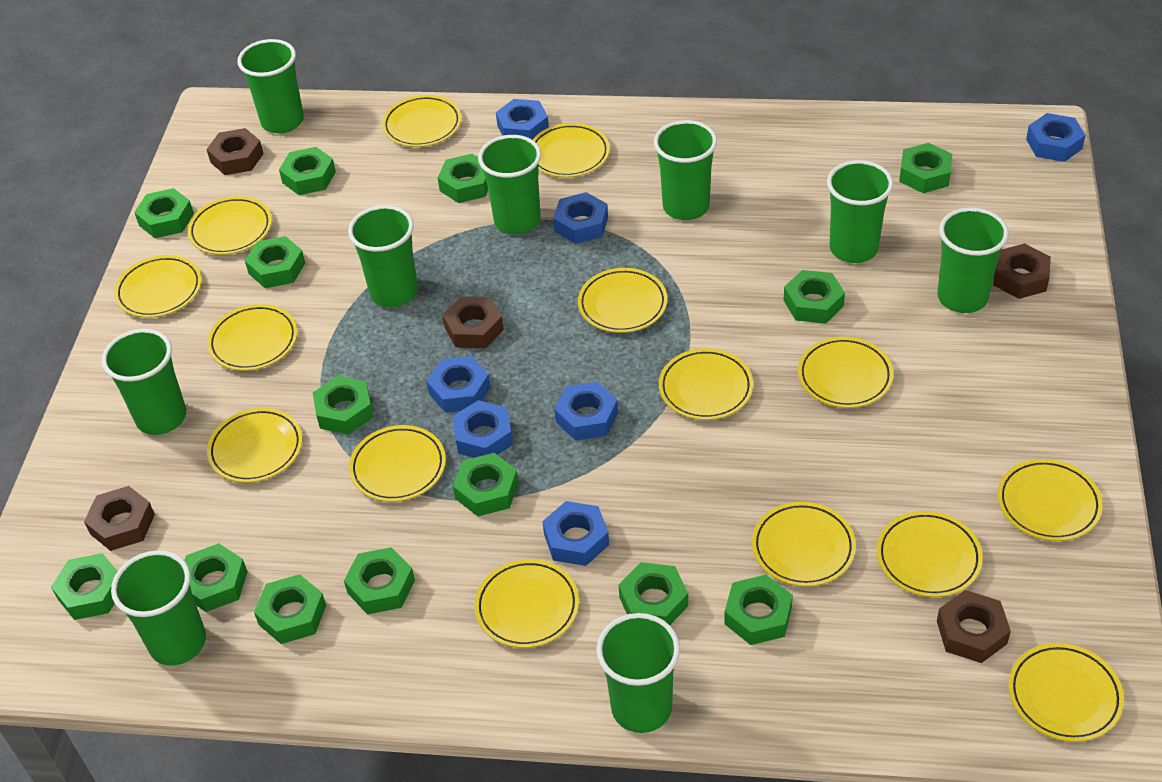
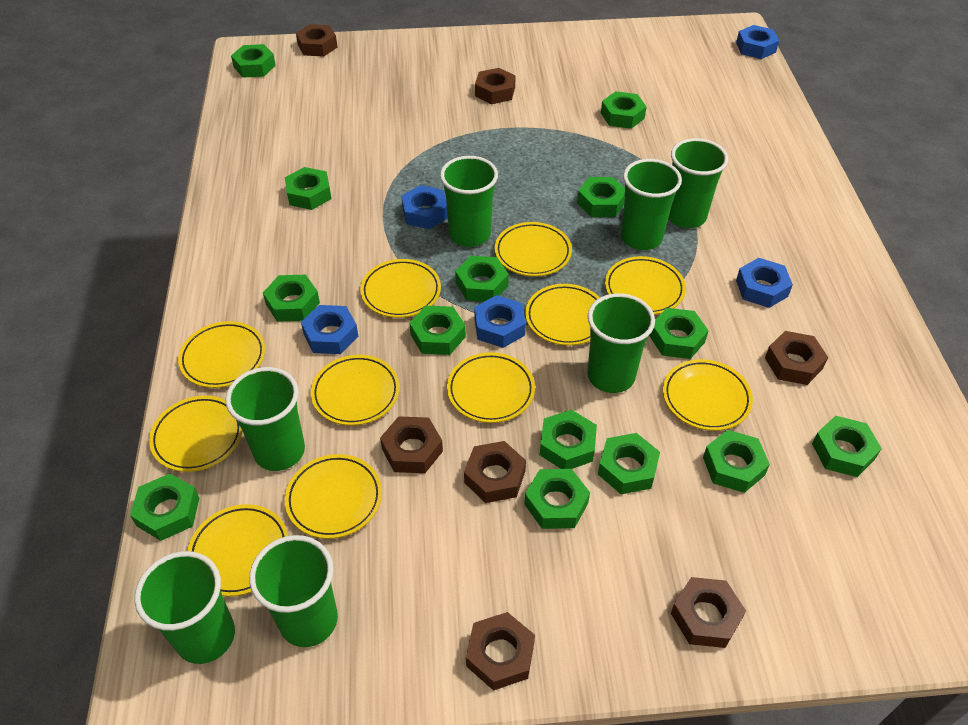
blue nut: 7 -> 5
brown nut: 5 -> 7
green cup: 9 -> 7
yellow plate: 15 -> 11

